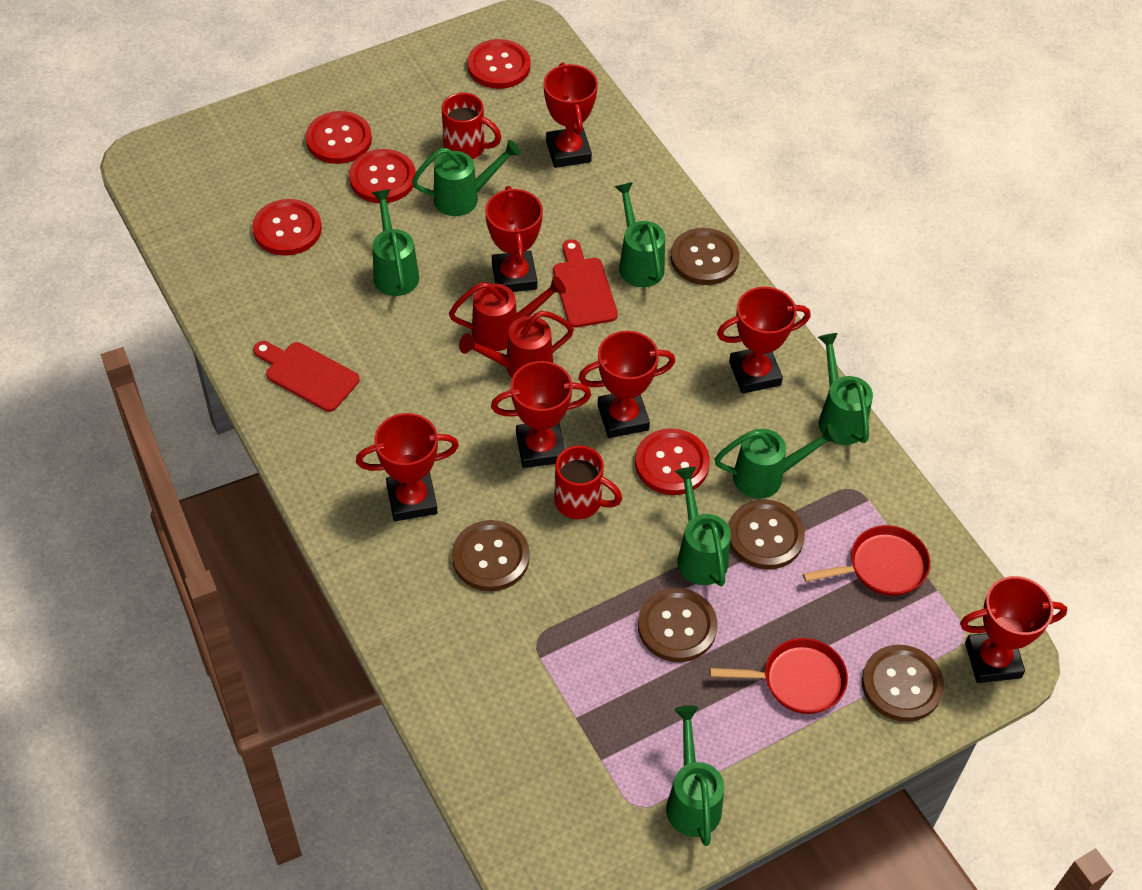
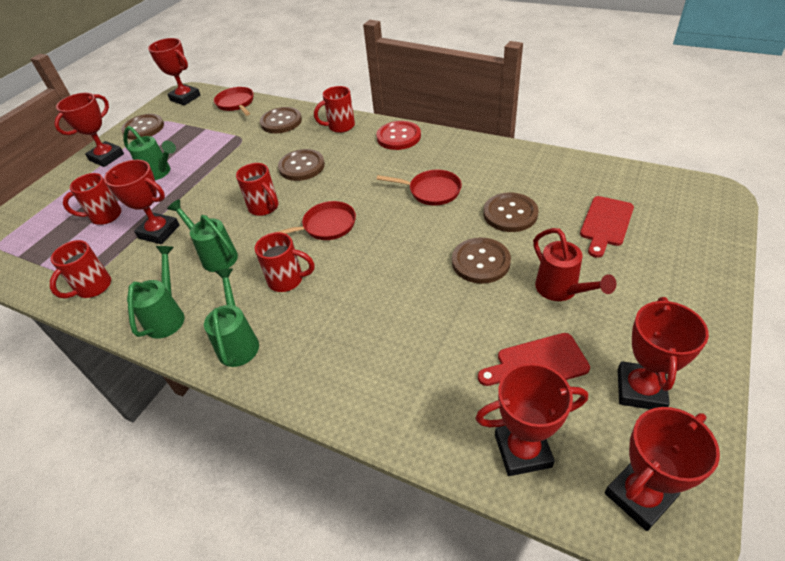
green watering can: 7 -> 4
red button: 5 -> 1
red mug: 2 -> 5
red pan: 2 -> 3
red trophy: 7 -> 6
red watering can: 2 -> 1

